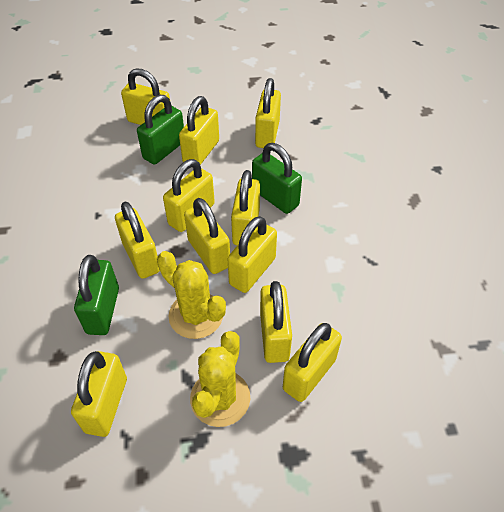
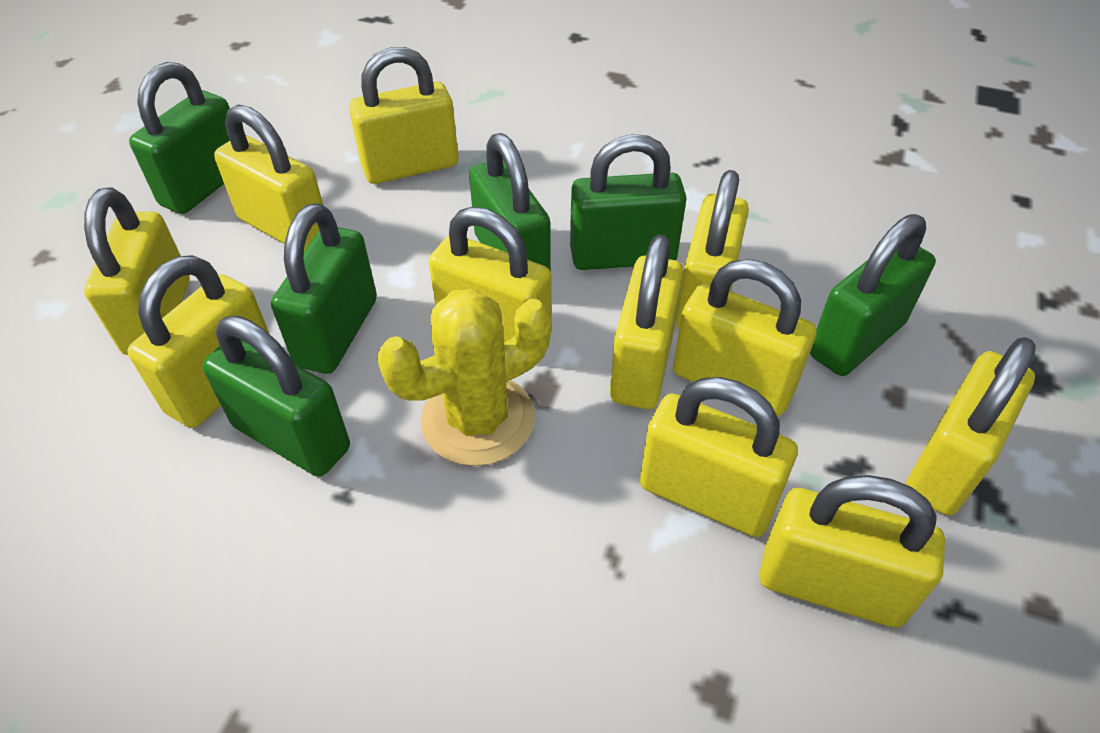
green padlock: 3 -> 6
yellow cactus: 2 -> 1

